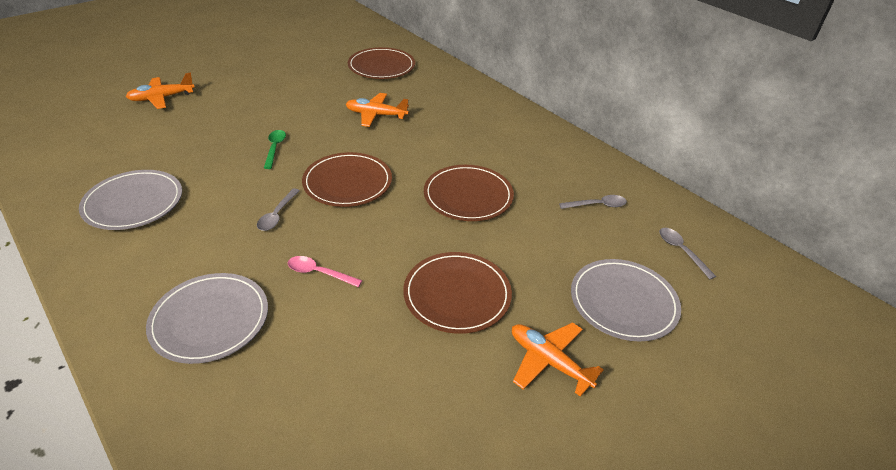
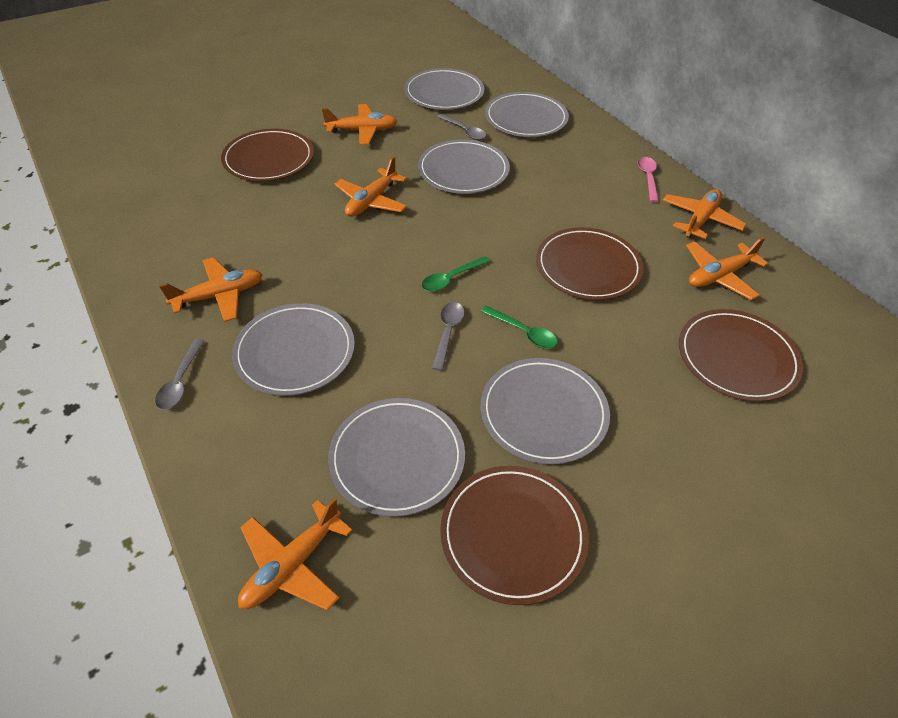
green spoon: 1 -> 2
grey plate: 3 -> 6
orange plane: 3 -> 6

